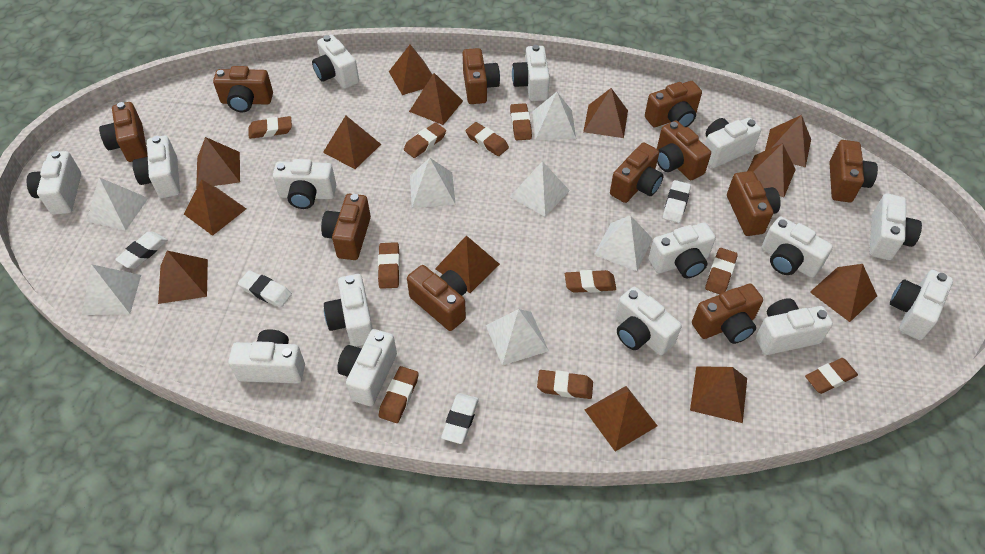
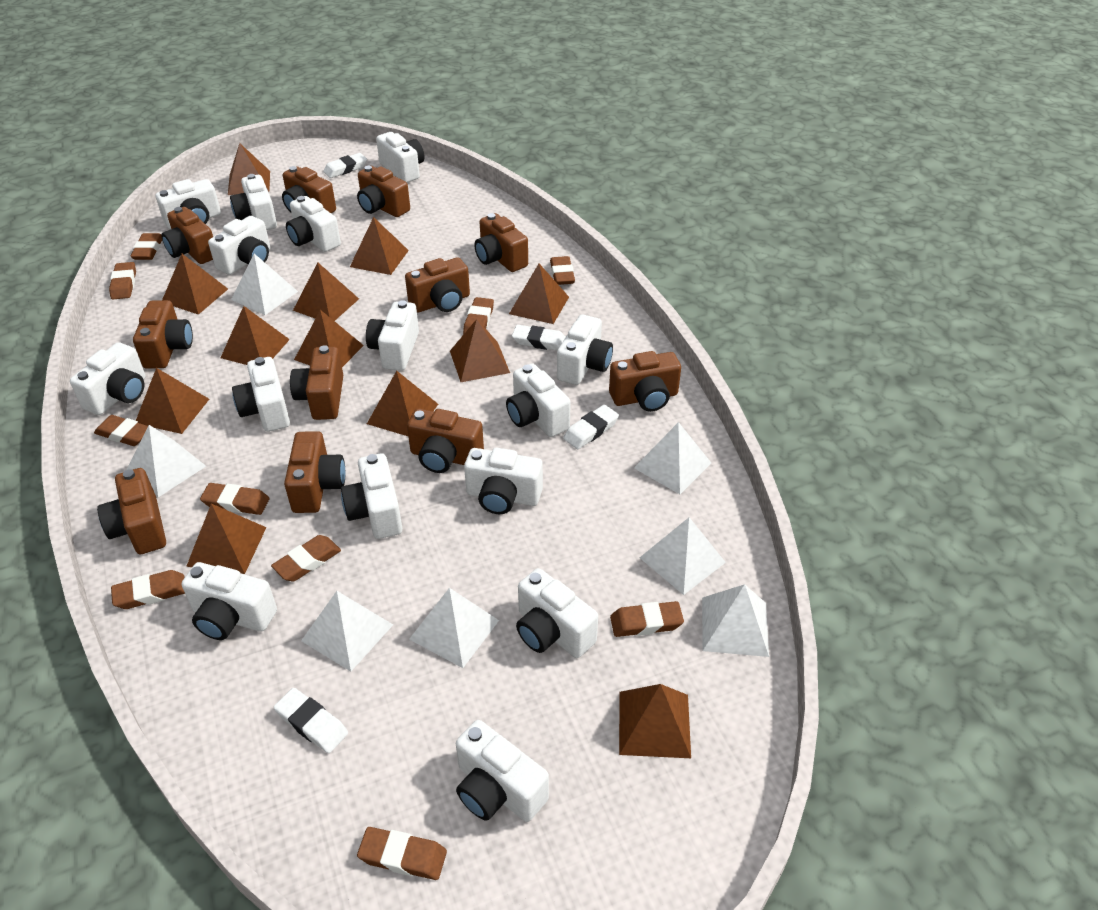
brown pyramid: 13 -> 12

